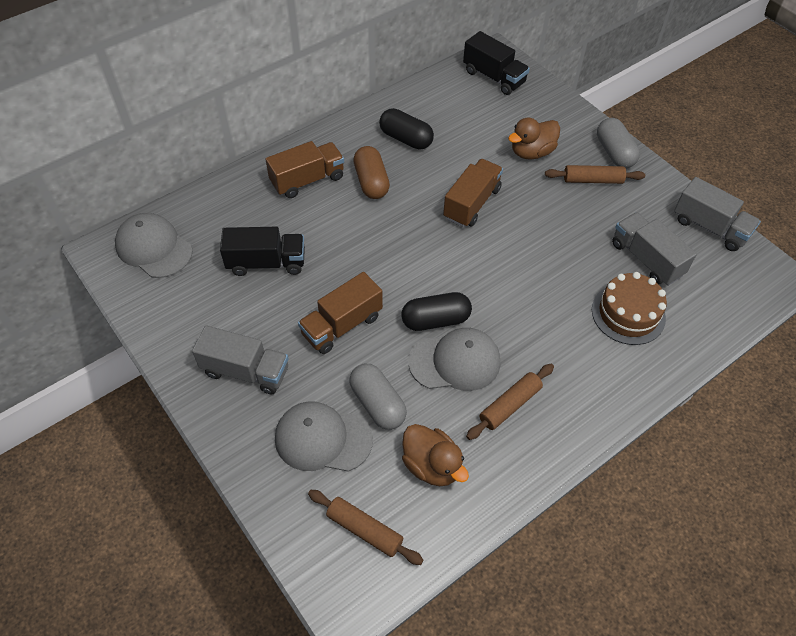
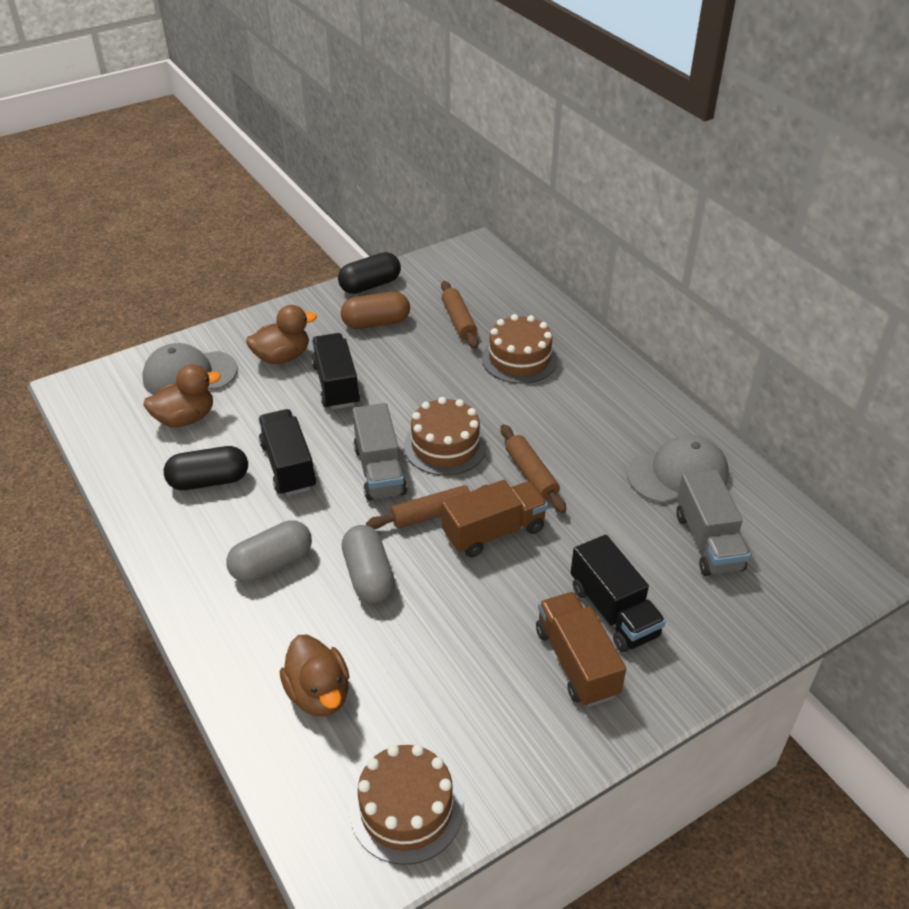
black truck: 2 -> 3
brown cake: 1 -> 3
brown duck: 2 -> 3
brown truck: 3 -> 2
grey cap: 3 -> 2
grey truck: 3 -> 2

